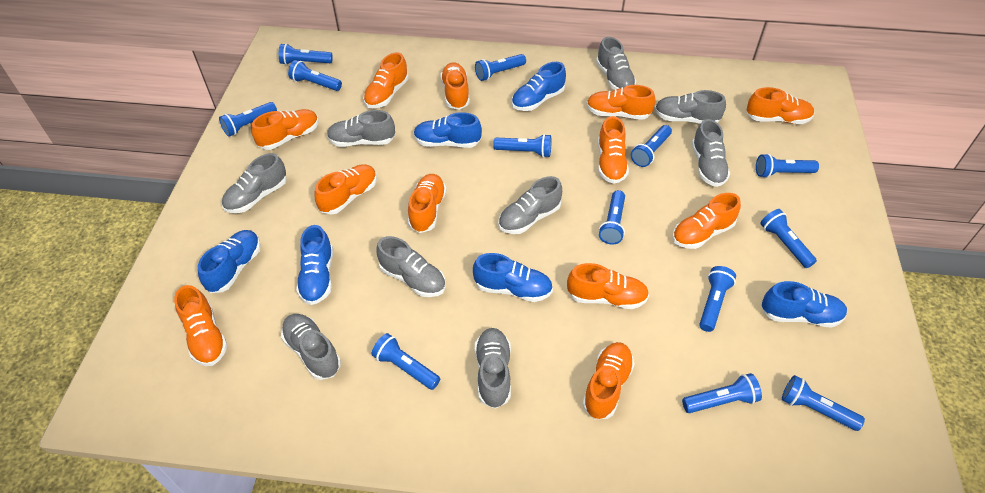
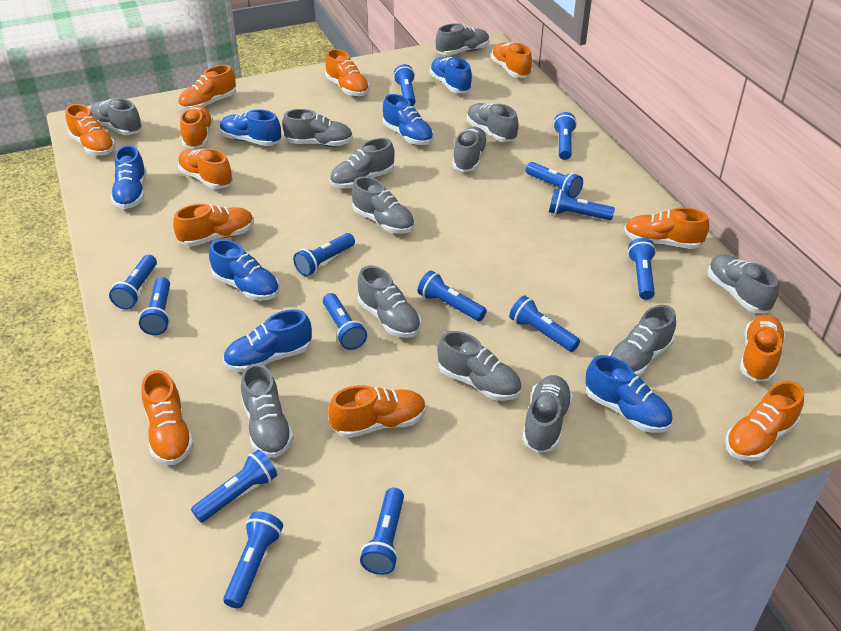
blue flashlight: 13 -> 14
blue shoe: 6 -> 7
grey shoe: 9 -> 13

